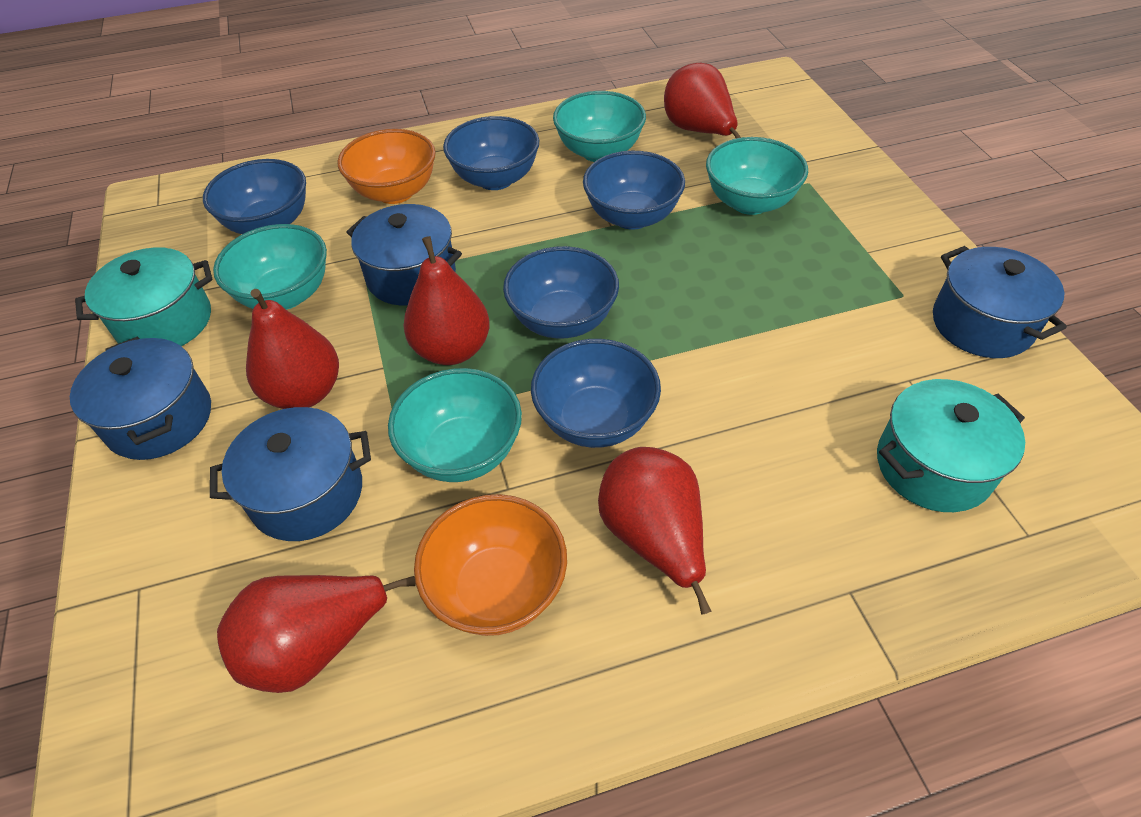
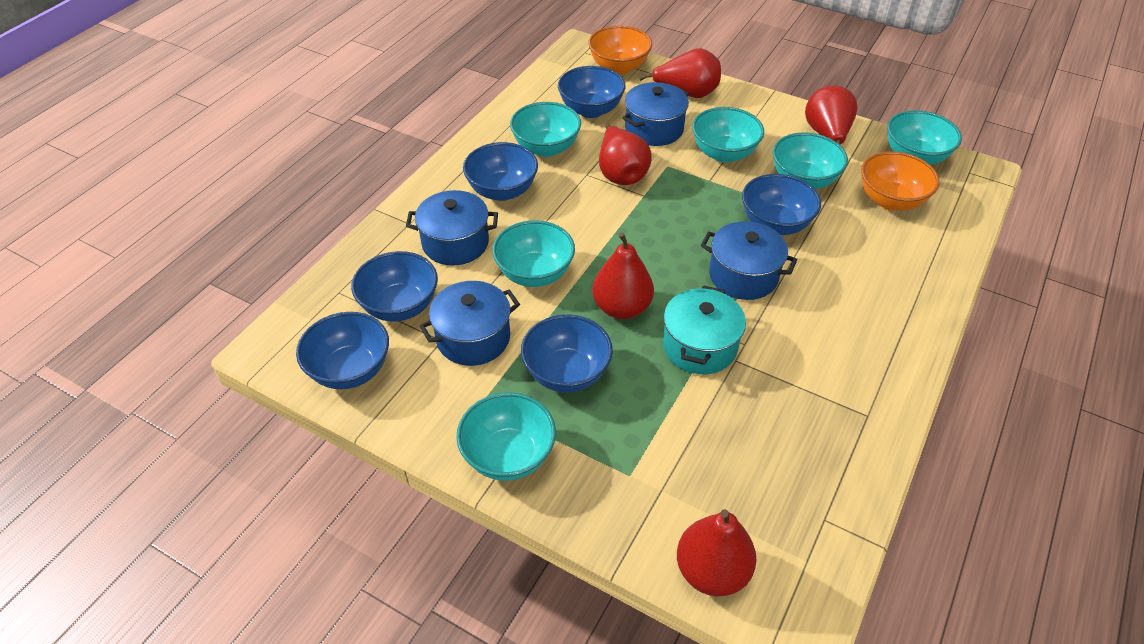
blue bowl: 5 -> 6
turquoise bowl: 4 -> 6
turquoise pot: 2 -> 1

